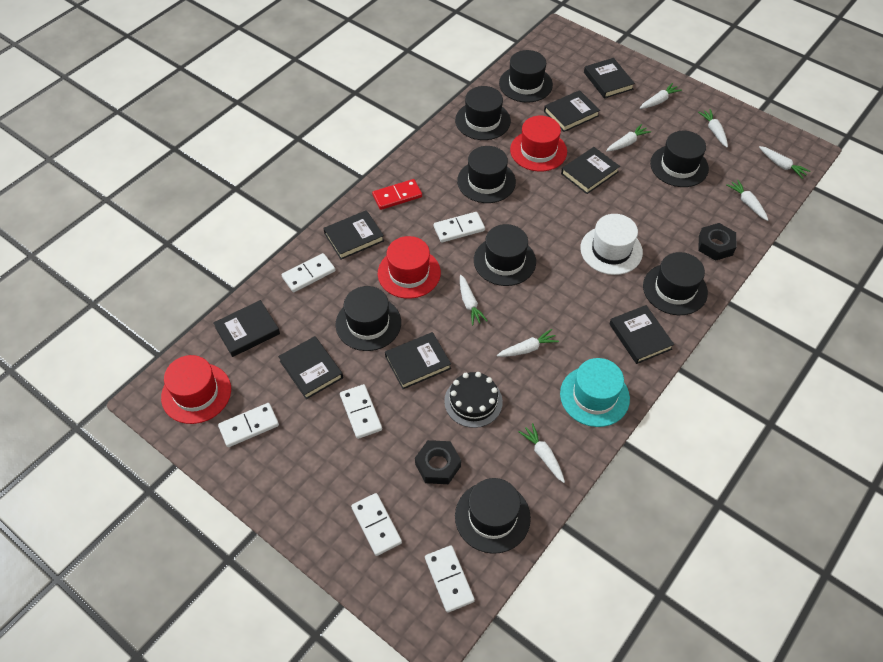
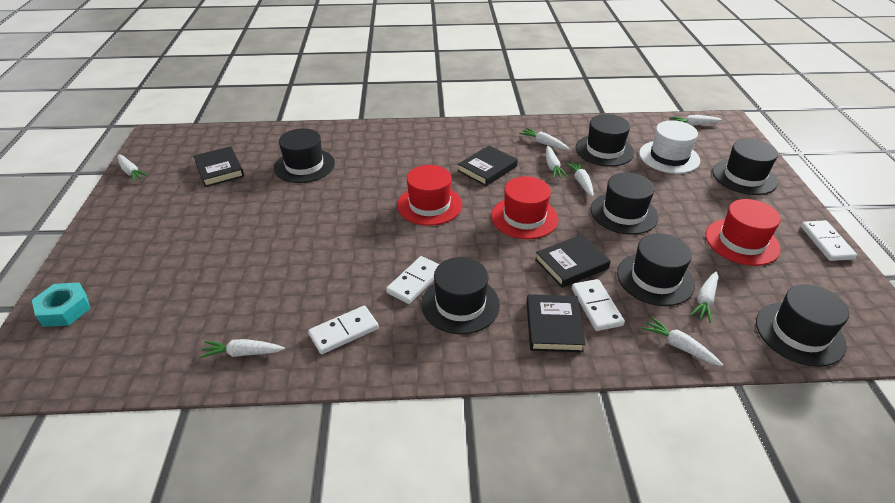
black book: 8 -> 4
black cake: 1 -> 0
black hat: 8 -> 7
black nut: 2 -> 0
red domino: 1 -> 0
turquoise hat: 1 -> 0
turquoise nut: 0 -> 1
white domino: 6 -> 4

